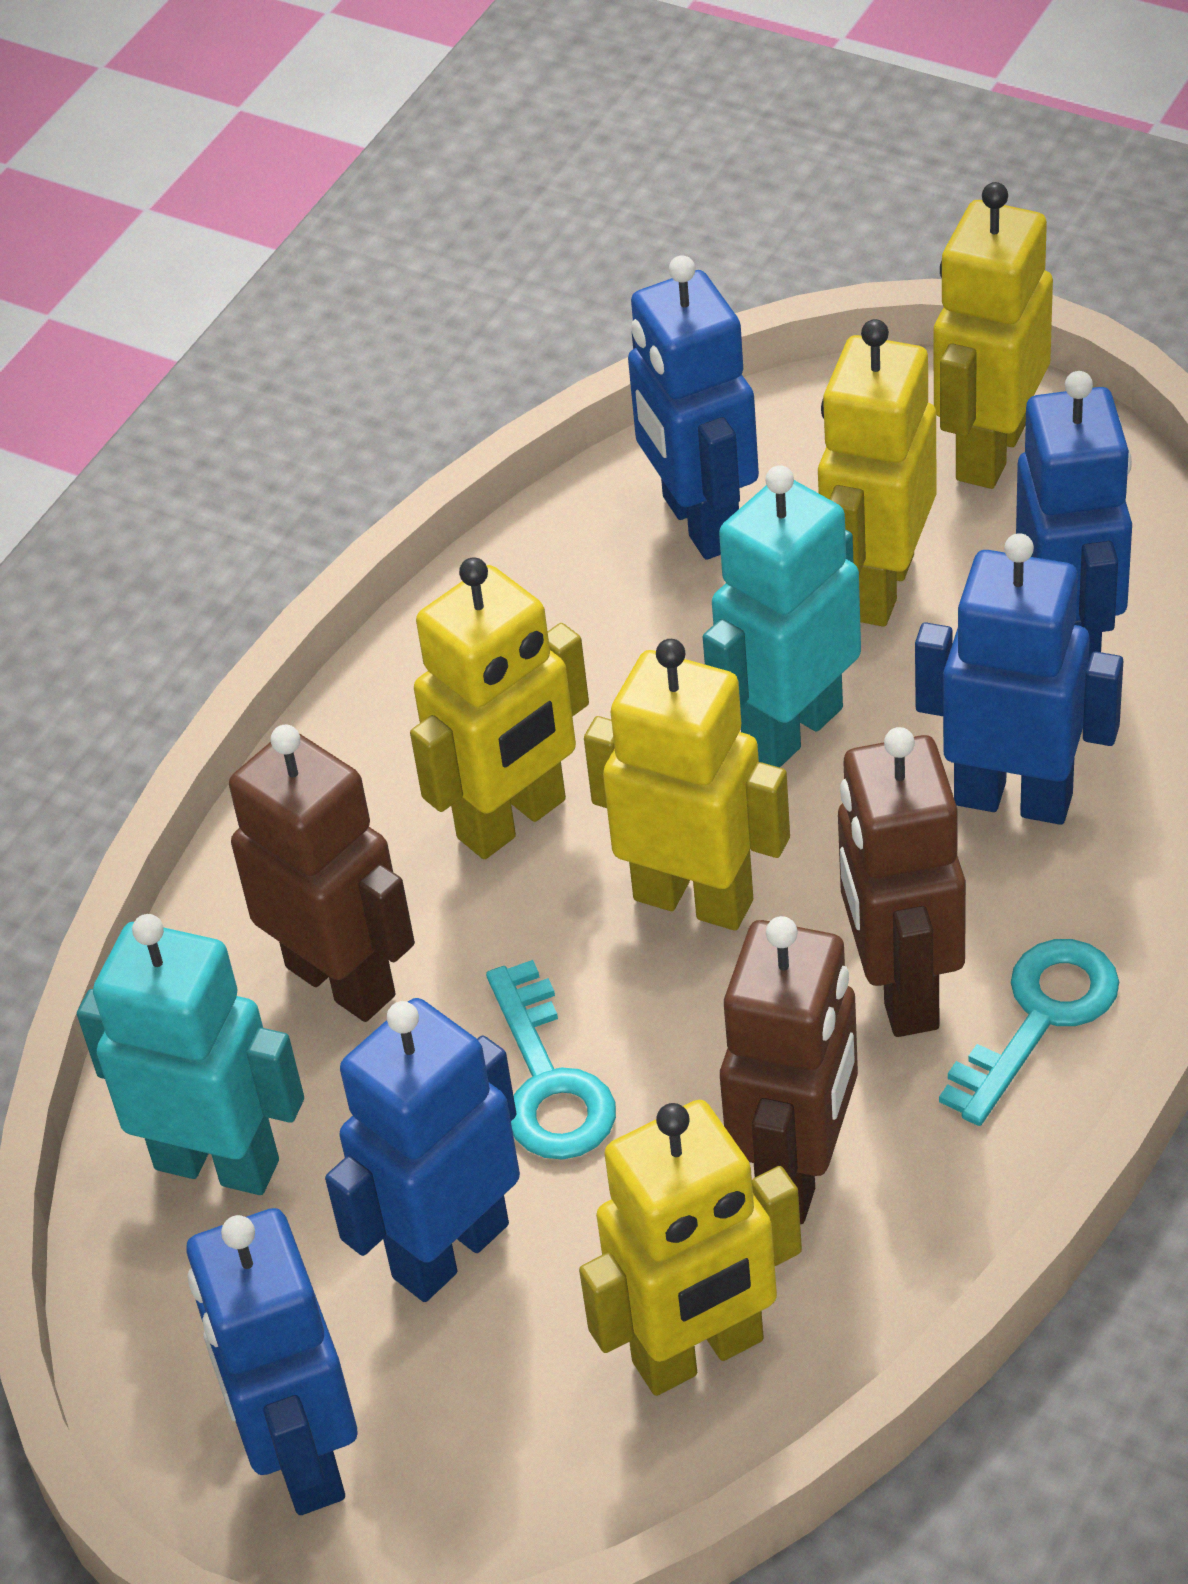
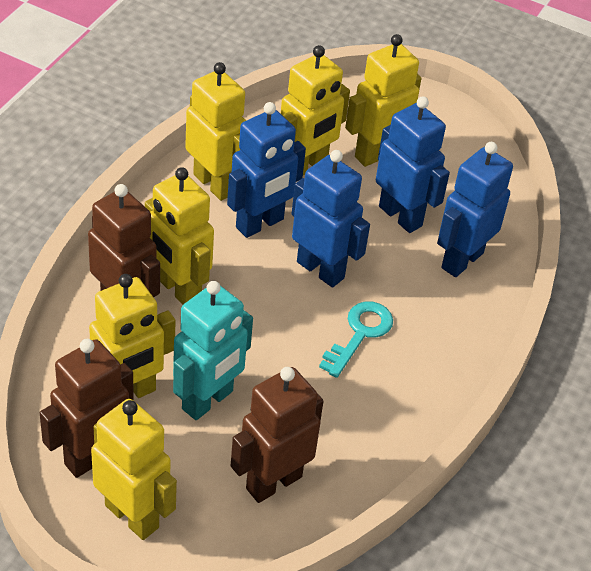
blue robot: 5 -> 4
turquoise key: 2 -> 1
turquoise robot: 2 -> 1
yellow robot: 5 -> 6

